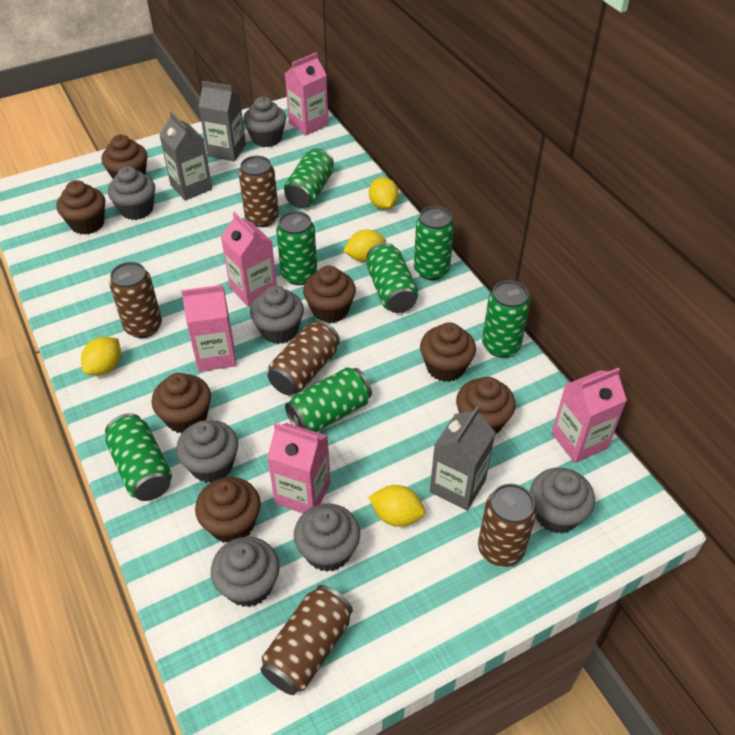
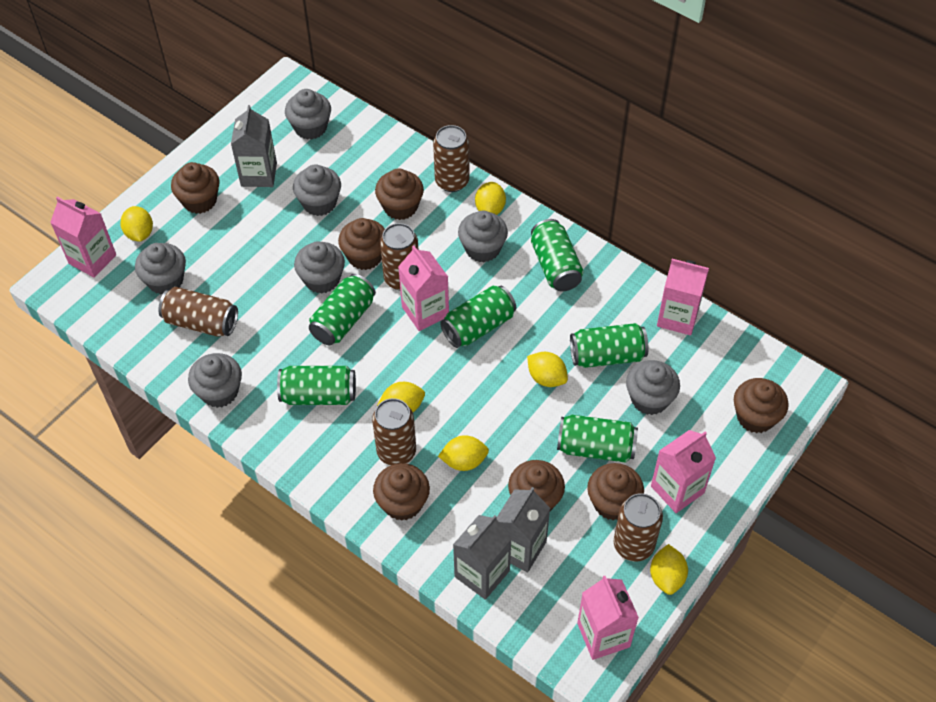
green can: 7 -> 6
yellow lemon: 4 -> 6

